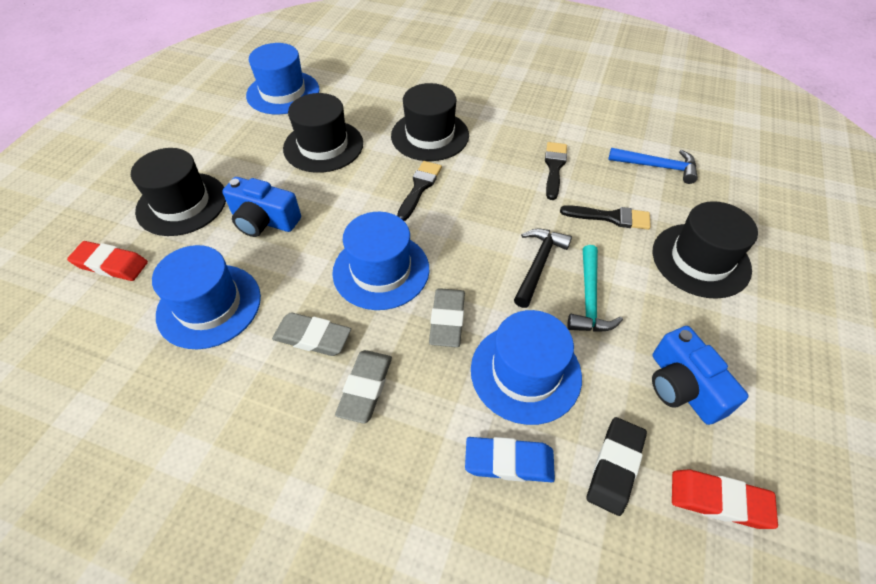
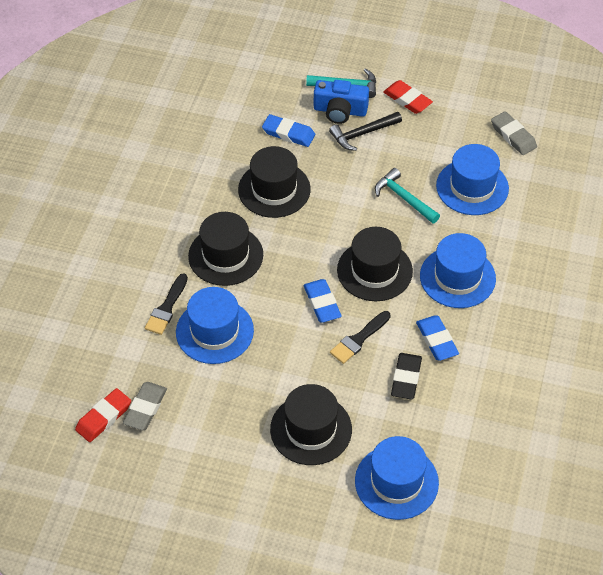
black brush: 3 -> 2
blue camera: 2 -> 1
blue eraser: 1 -> 3
blue hammer: 1 -> 0
grey eraser: 3 -> 2
turquoise hammer: 1 -> 2

